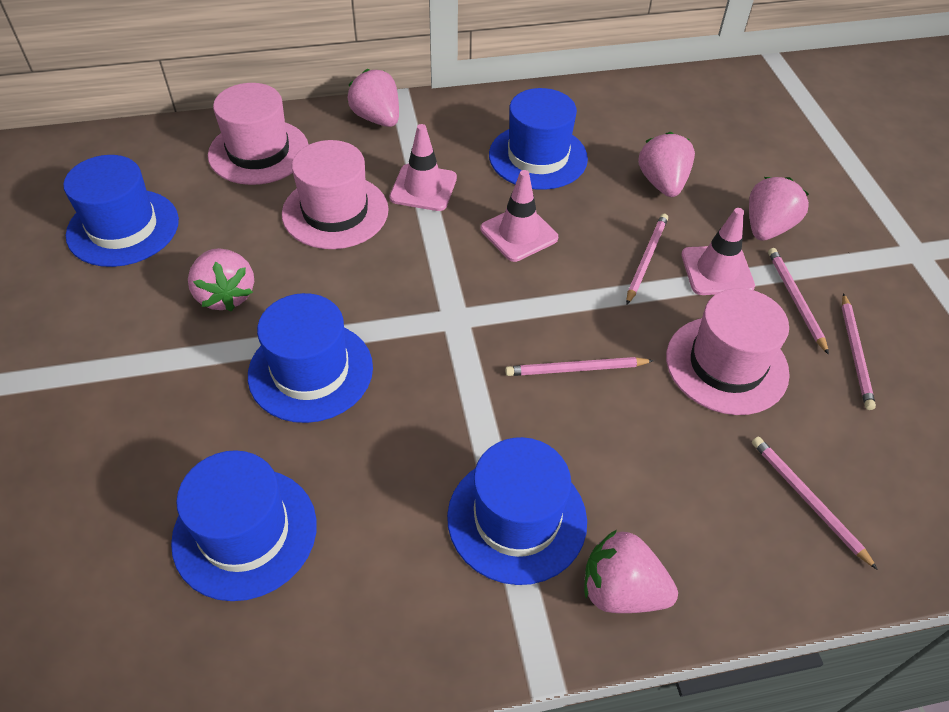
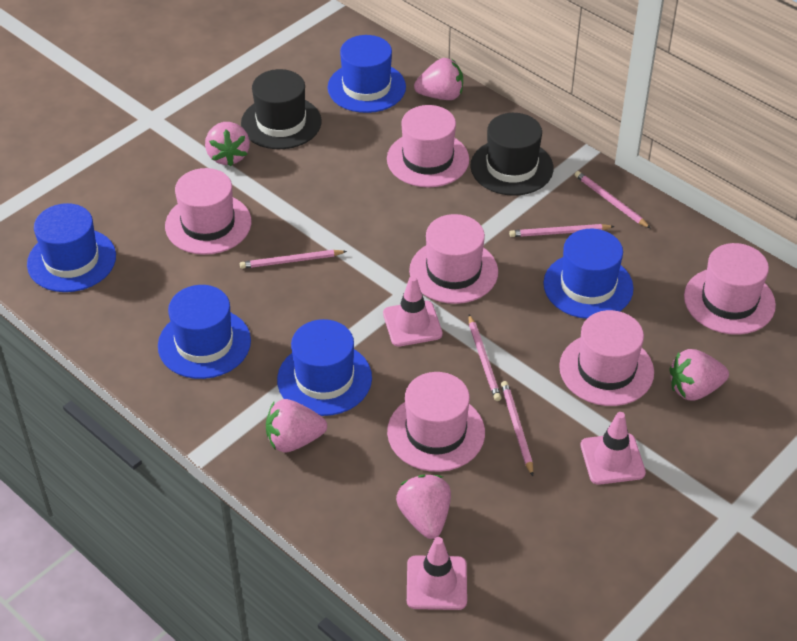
black hat: 0 -> 2
pink hat: 3 -> 6

